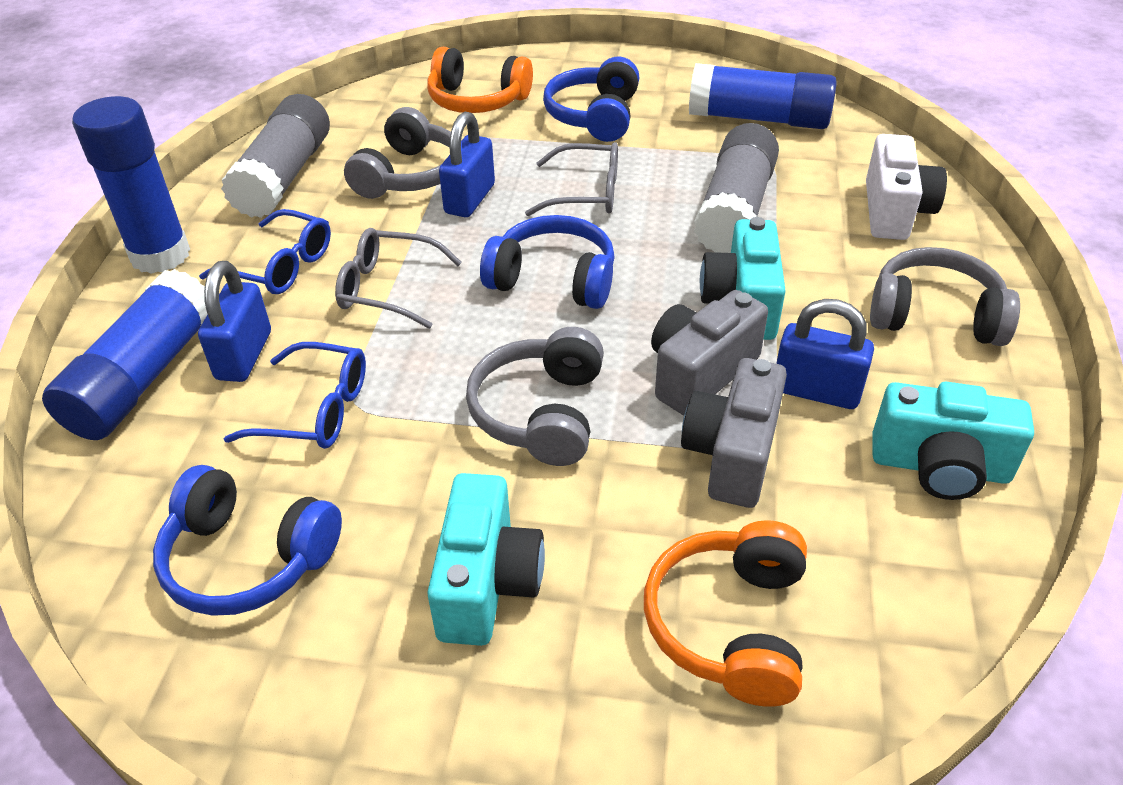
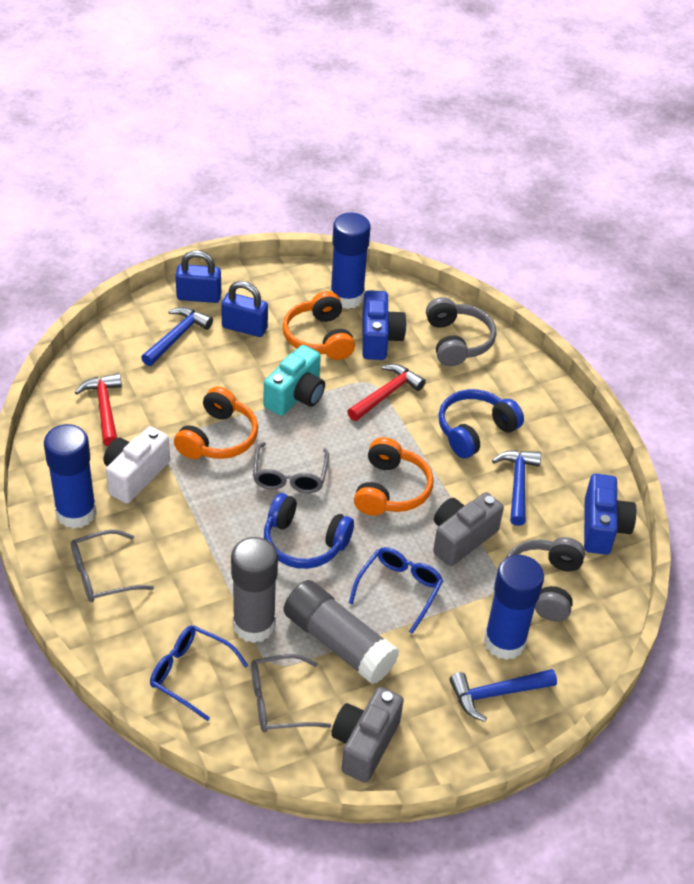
blue camera: 0 -> 2
blue hammer: 0 -> 3
blue headphones: 3 -> 2
blue padlock: 3 -> 2
grey glasses: 2 -> 3
grey headphones: 3 -> 2
orange headphones: 2 -> 3
red hammer: 0 -> 2
turquoise camera: 3 -> 1

